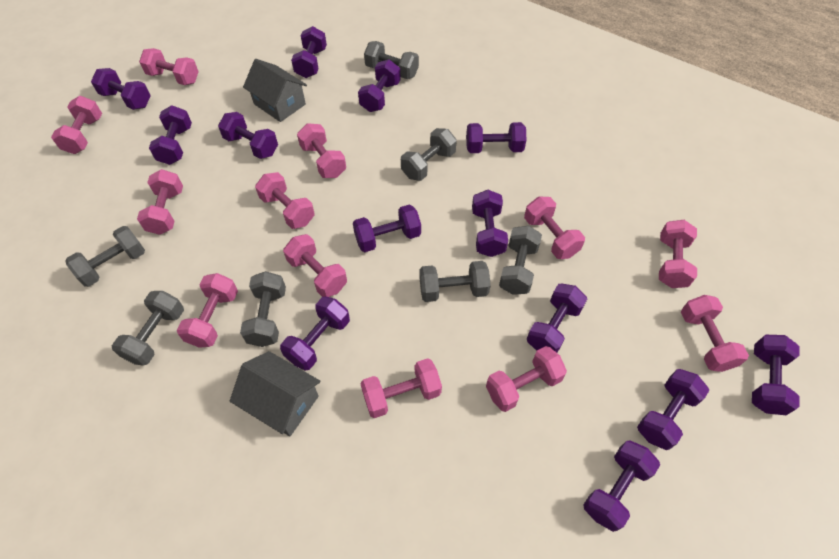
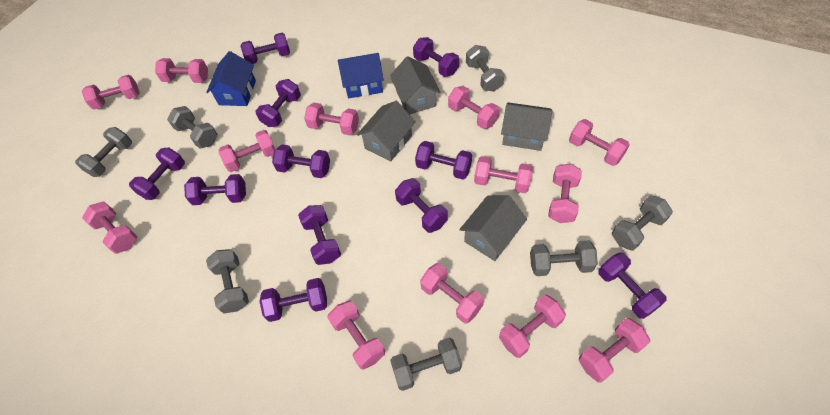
blue house: 0 -> 2
grey house: 2 -> 4
pink dumbbell: 12 -> 13
purple dumbbell: 13 -> 11

